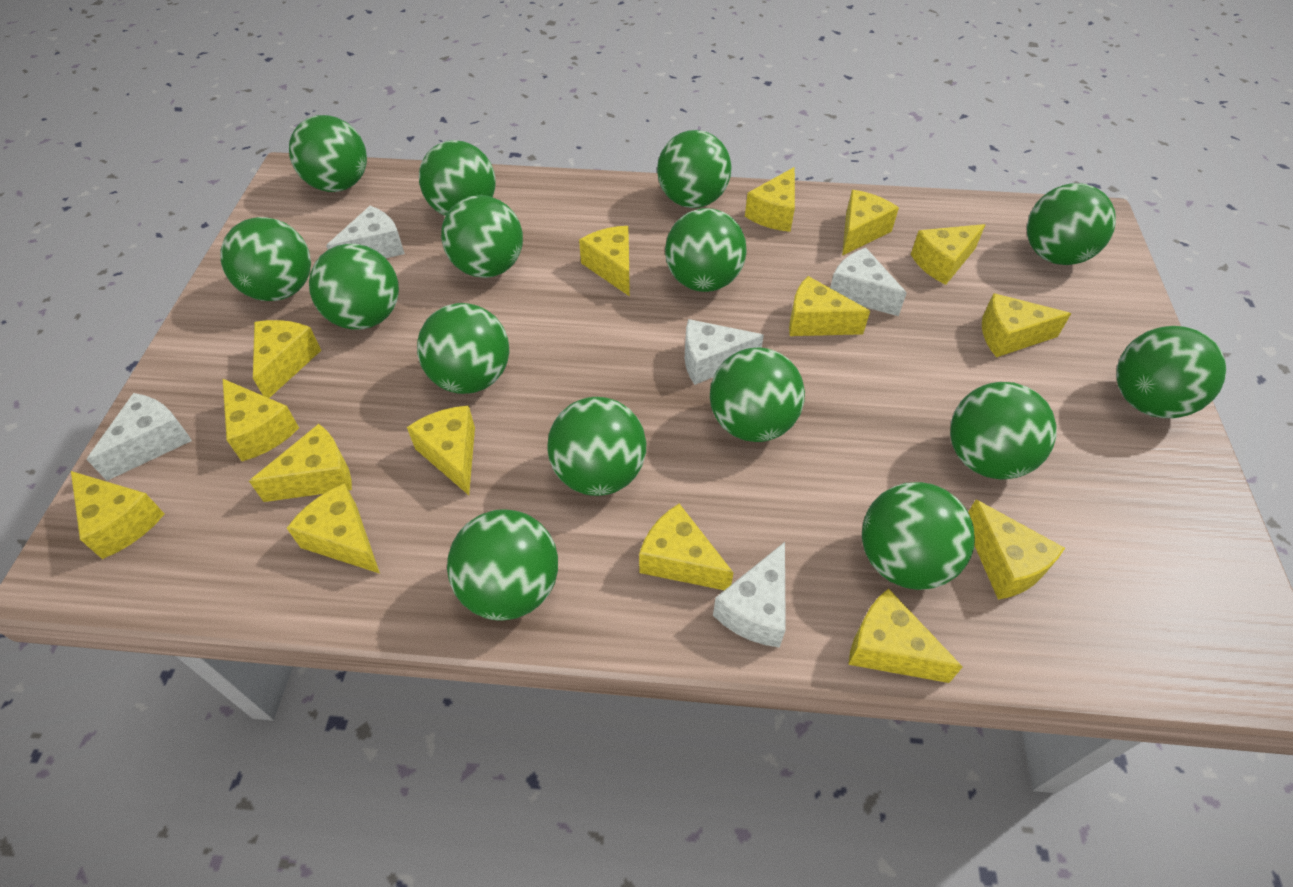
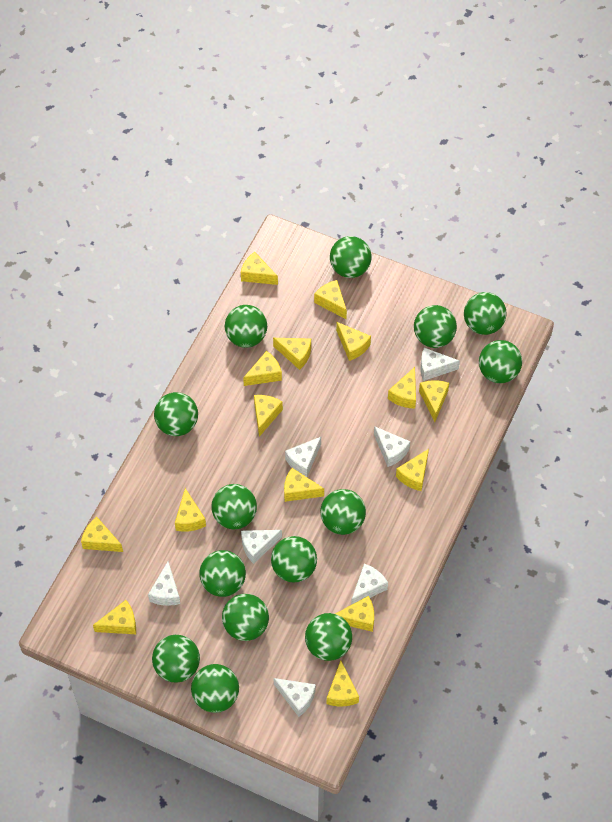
green ball: 15 -> 14
white cheese: 5 -> 7

